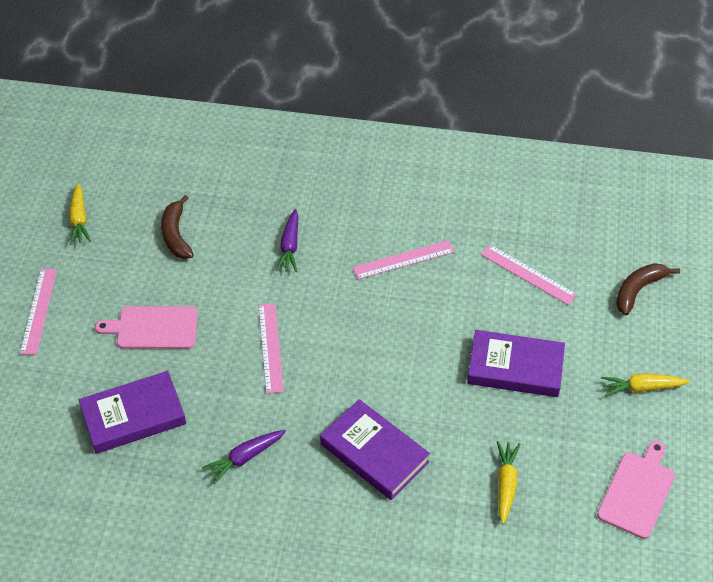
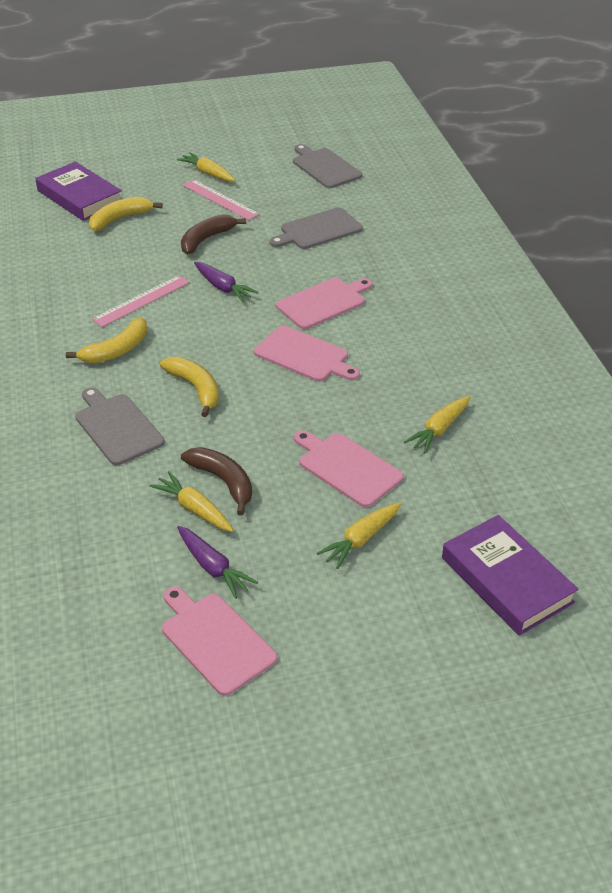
grey cutting board: 0 -> 3
pink cutting board: 2 -> 4
pink ruler: 4 -> 2
purple book: 3 -> 2
yellow banana: 0 -> 3
yellow carrot: 3 -> 4

